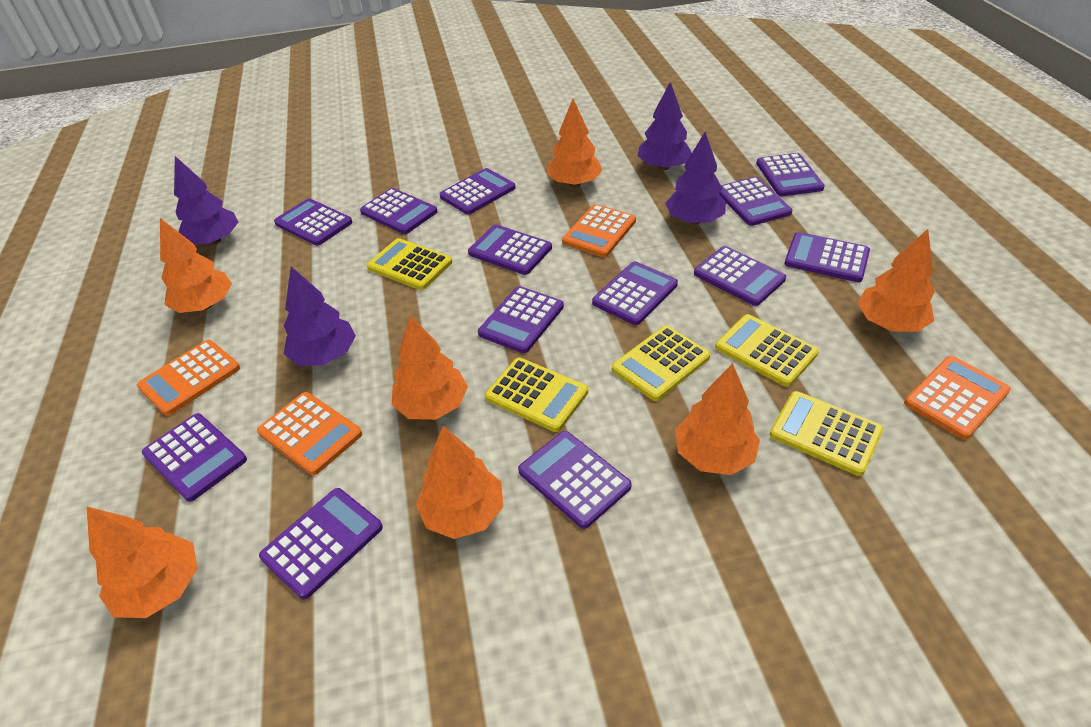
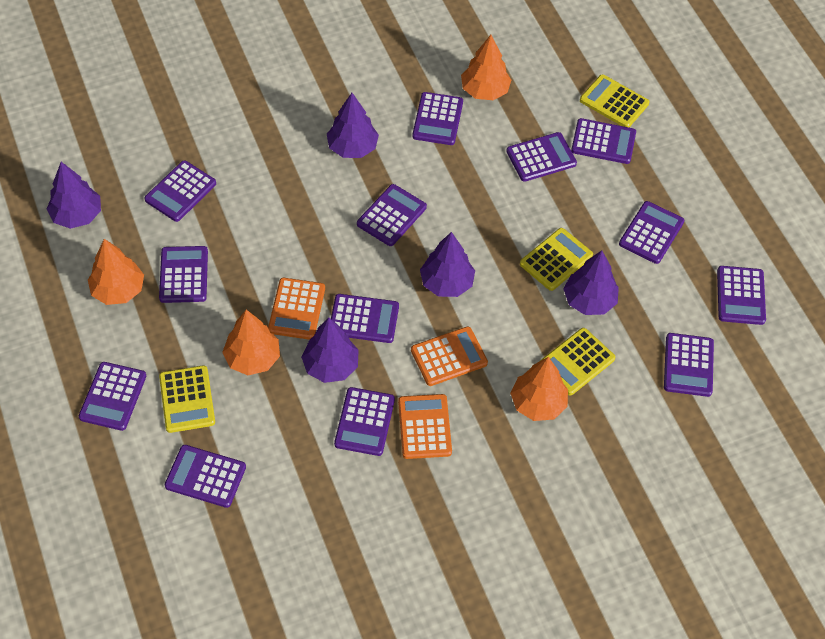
orange calculator: 4 -> 3
orange tree: 7 -> 4
purple tree: 4 -> 5
yellow calculator: 5 -> 4

